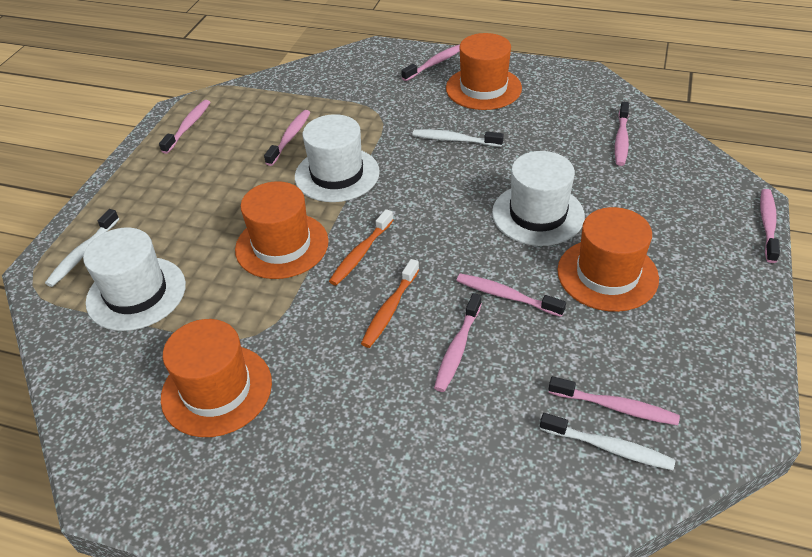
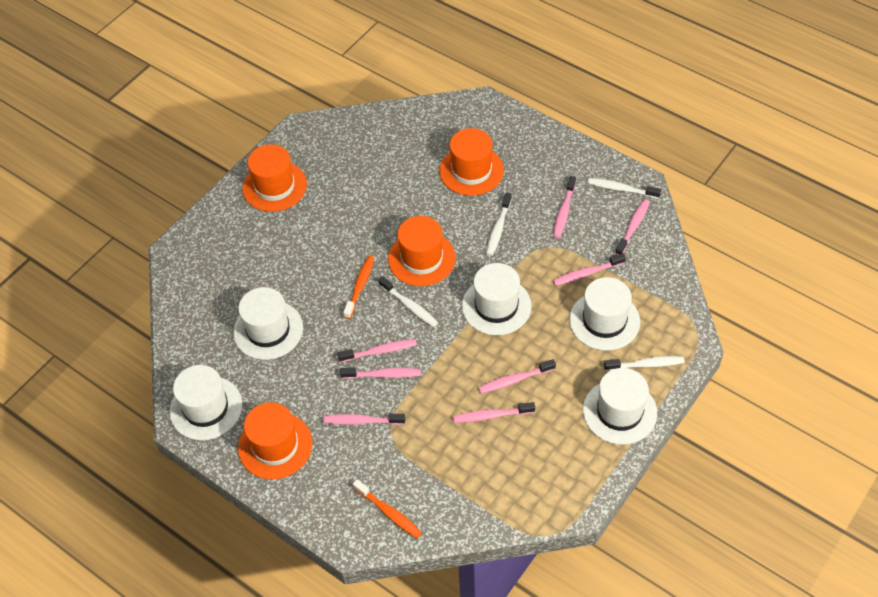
white hat: 3 -> 5
white toothbrush: 3 -> 4

